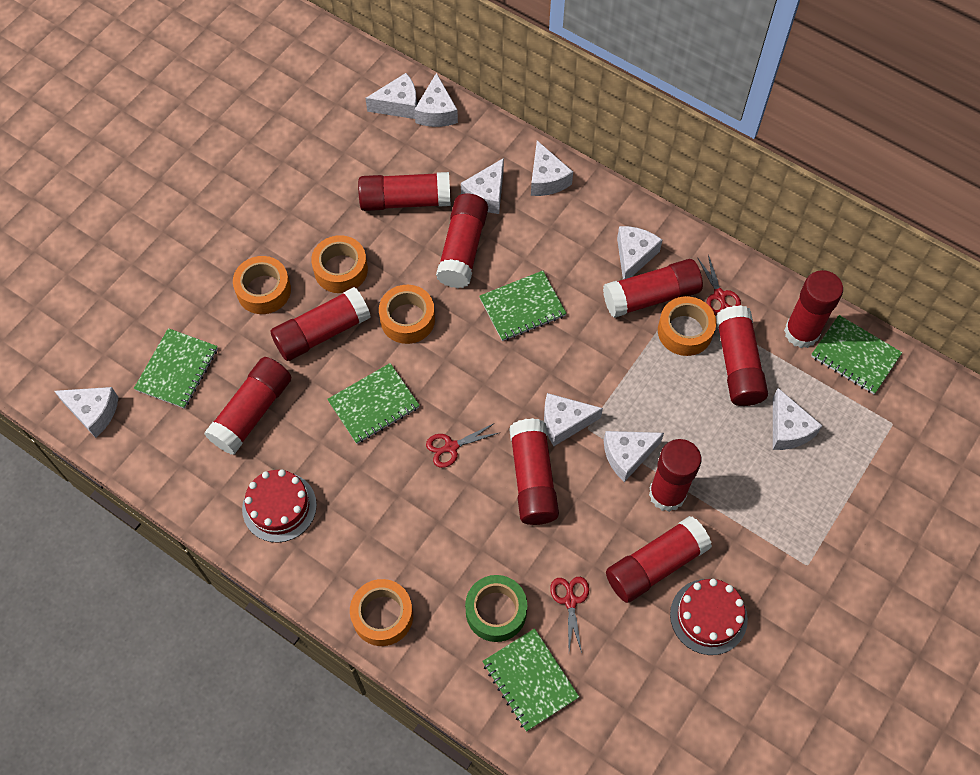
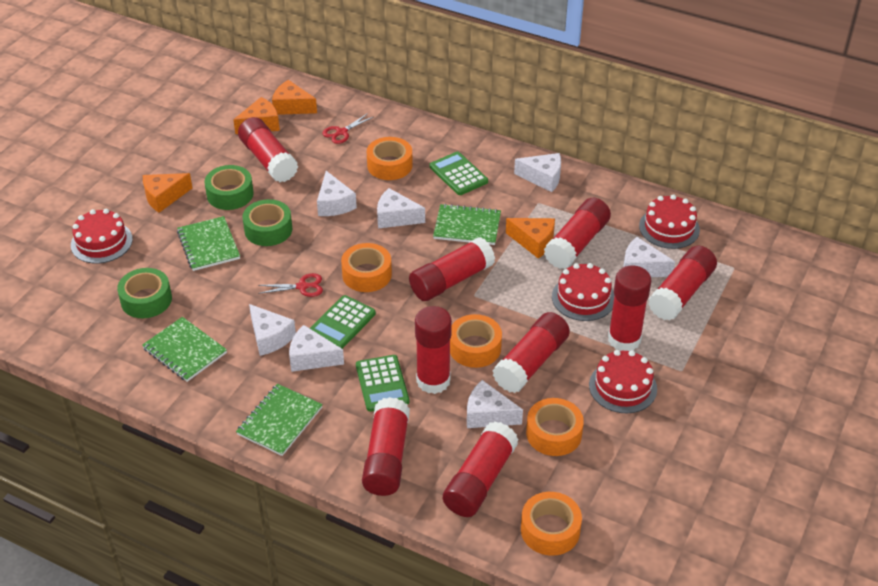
green calculator: 0 -> 3
green notebook: 5 -> 4
green tape: 1 -> 3
orange cheese: 0 -> 4
red cake: 2 -> 4
red glue stick: 10 -> 9
red scissors: 3 -> 2
white cheese: 9 -> 7

